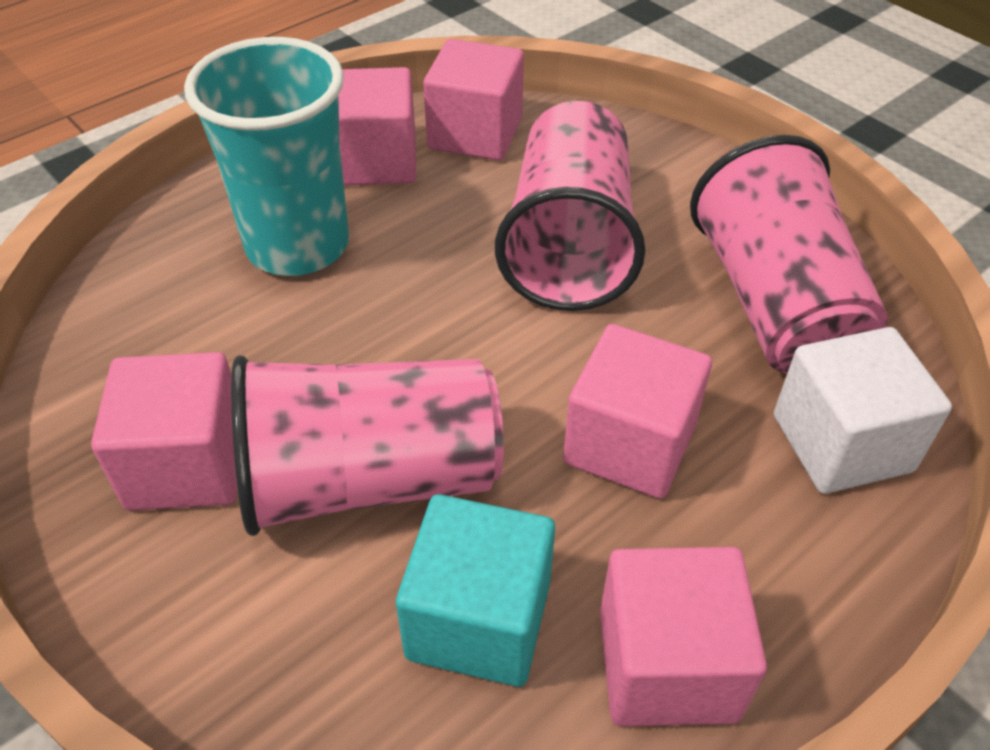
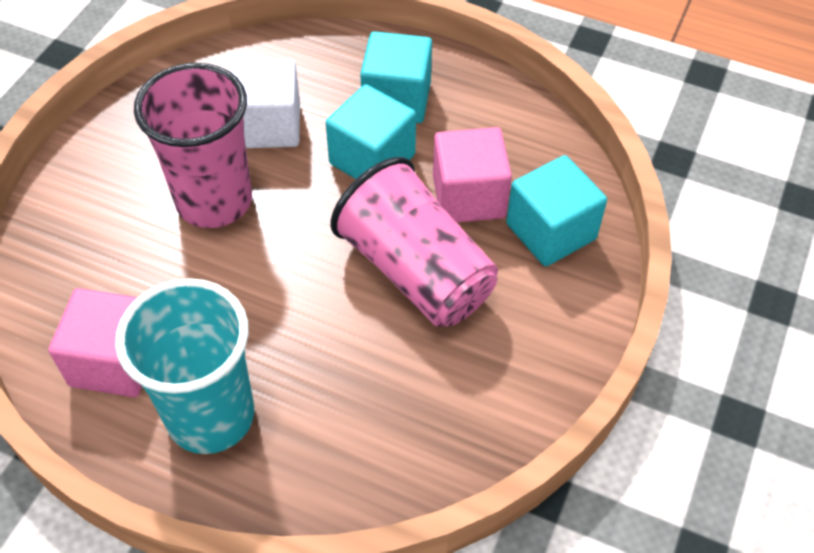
pink cube: 5 -> 2
pink cup: 3 -> 2
turquoise cube: 1 -> 3

